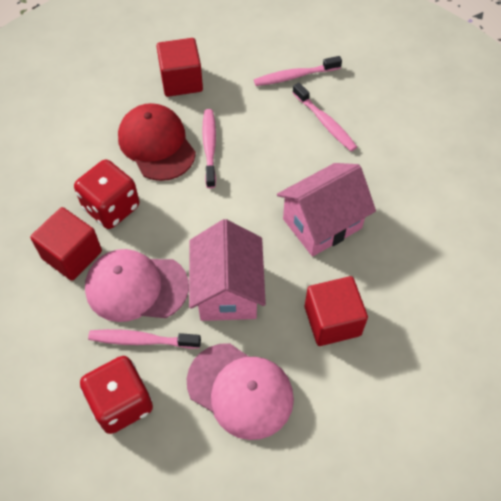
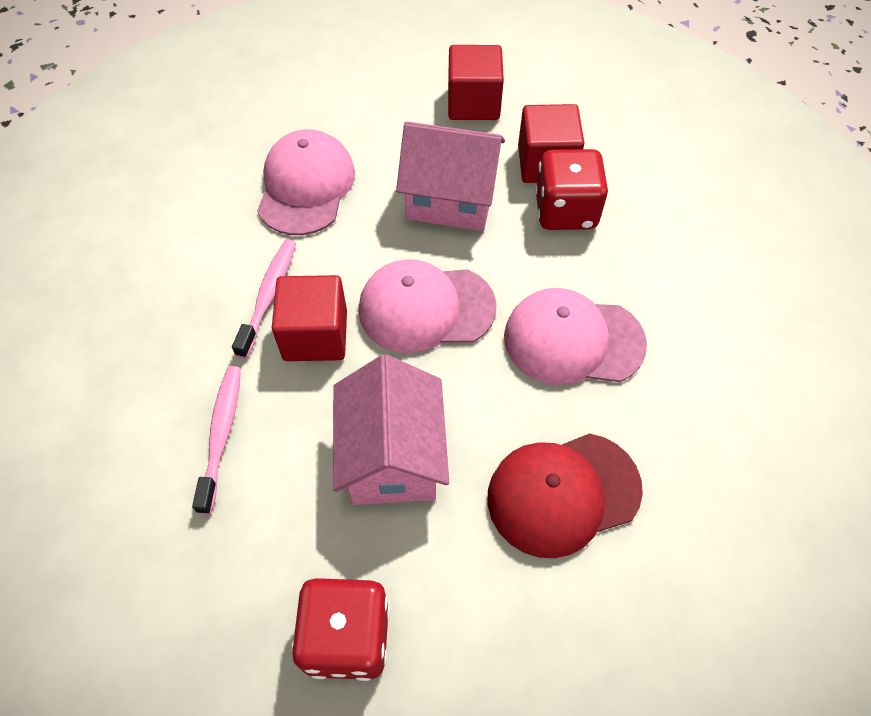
pink cap: 2 -> 3
pink toothbrush: 4 -> 2

